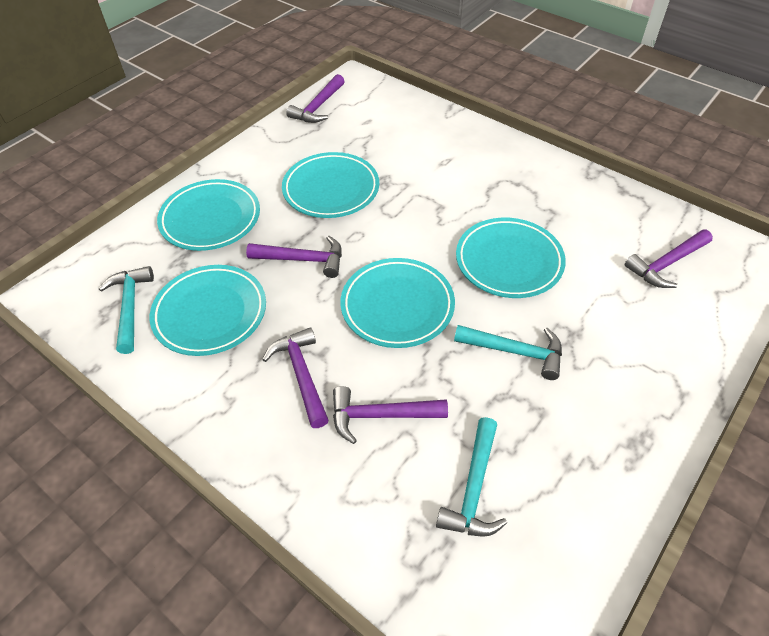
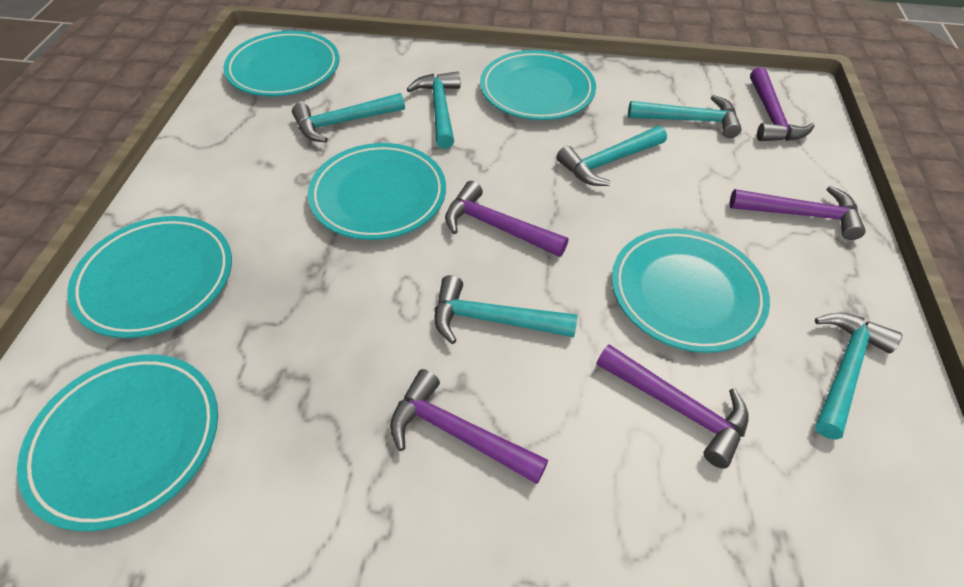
turquoise hammer: 3 -> 6
turquoise plate: 5 -> 6

